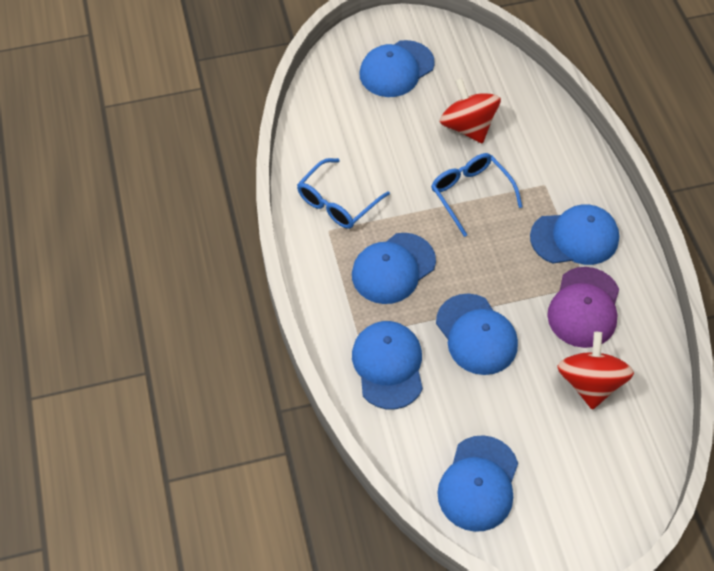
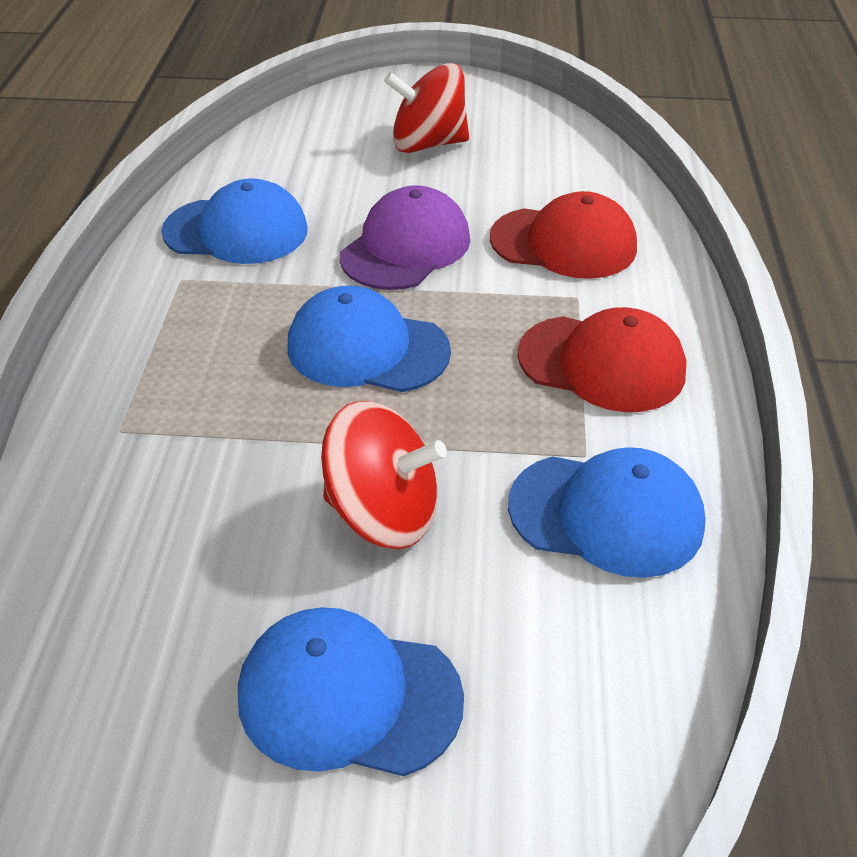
blue cap: 6 -> 4
blue glasses: 2 -> 0
red cap: 0 -> 2

